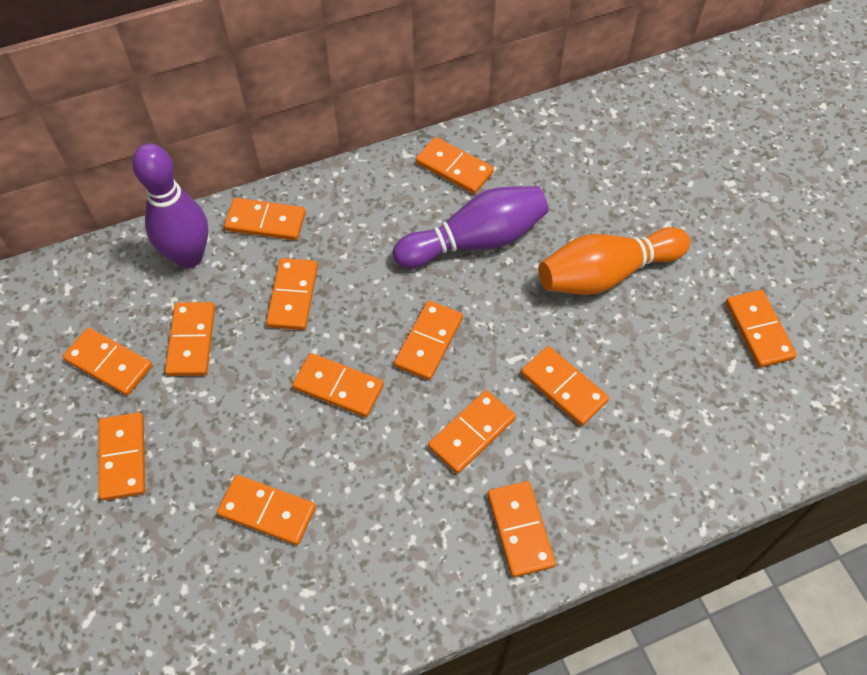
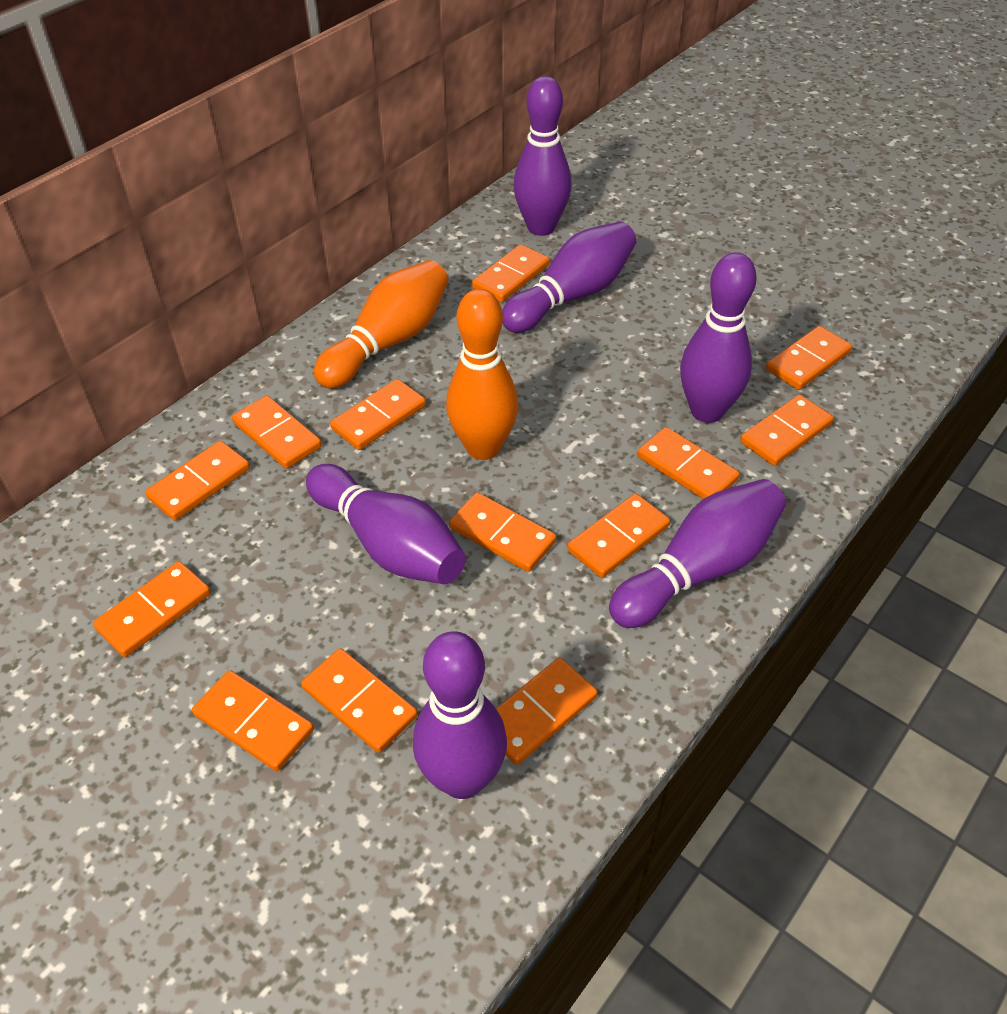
orange bowling pin: 1 -> 2
purple bowling pin: 2 -> 6

